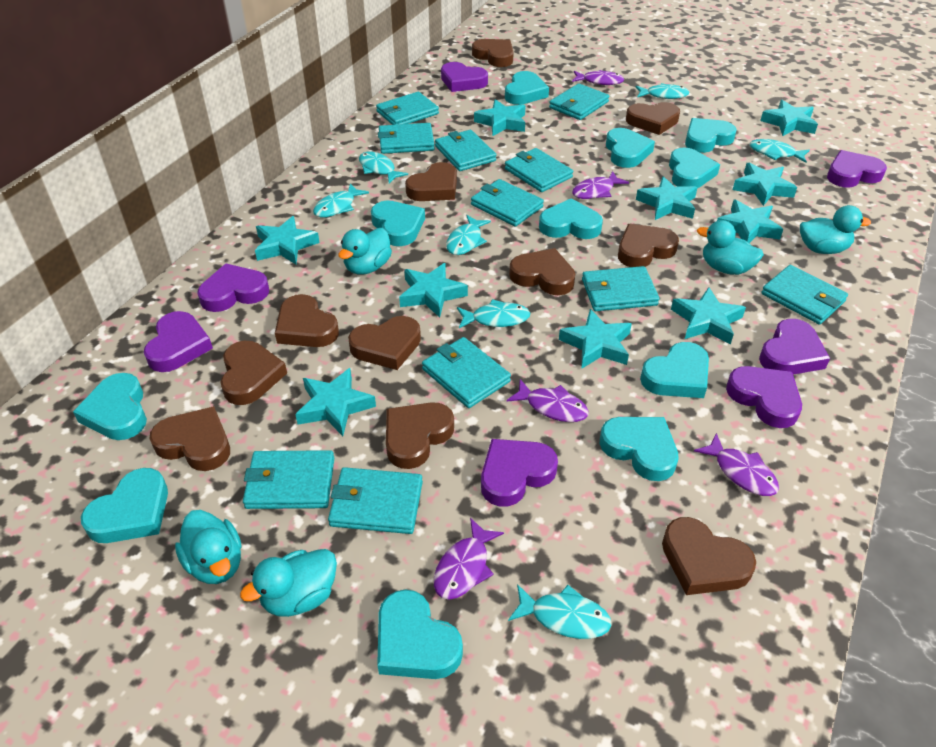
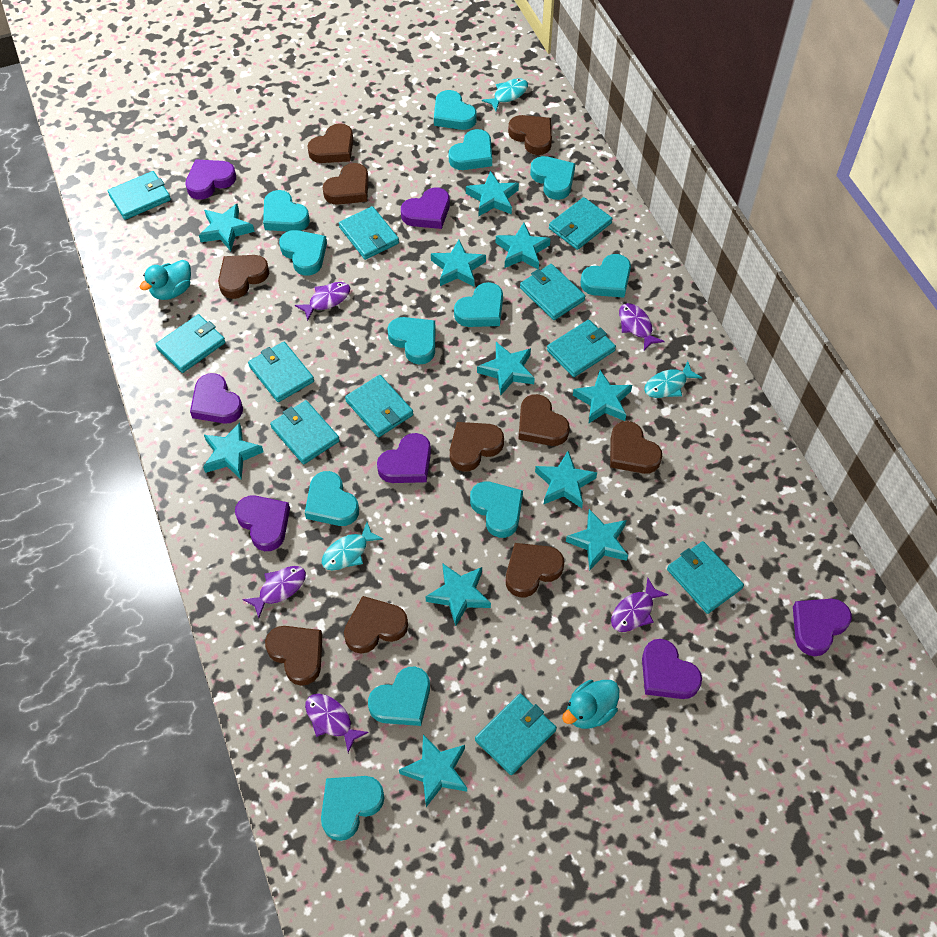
brown heart: 11 -> 10
turquoise duck: 5 -> 2
turquoise fish: 7 -> 3
turquoise heart: 11 -> 12
turquoise star: 10 -> 11

